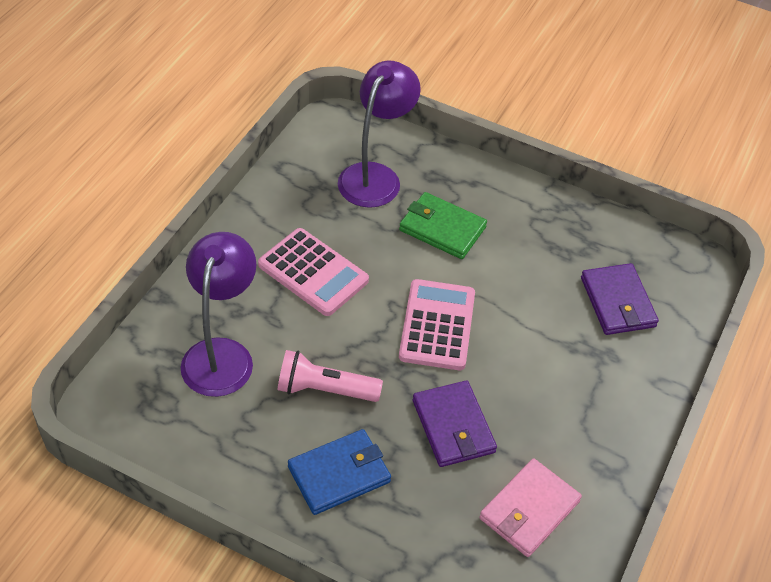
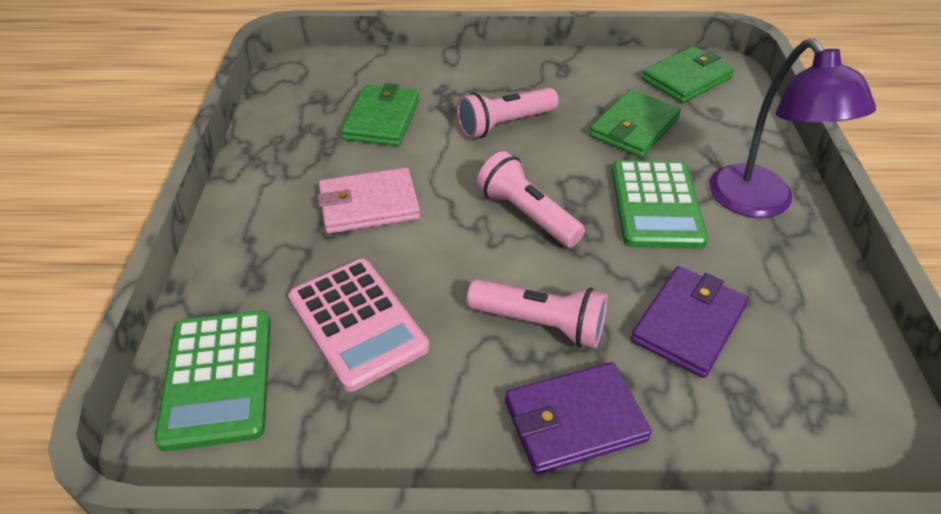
blue wallet: 1 -> 0
green calculator: 0 -> 2
green wallet: 1 -> 3
pink calculator: 2 -> 1
pink flashlight: 1 -> 3
purple lamp: 2 -> 1

